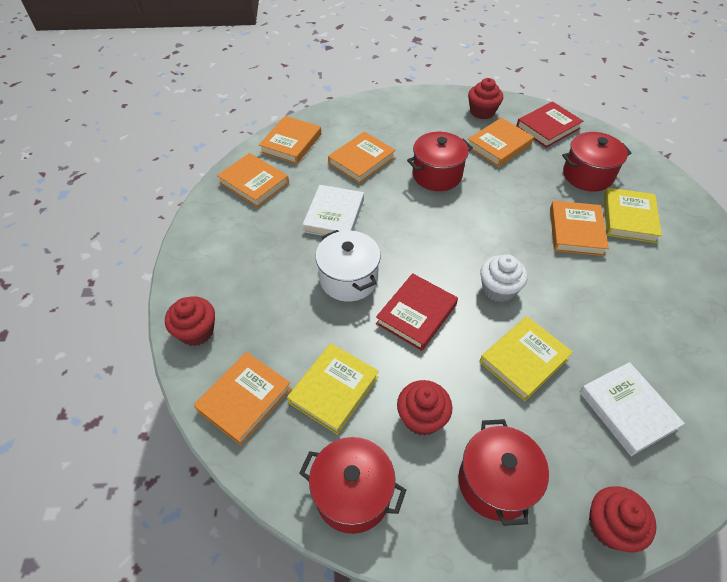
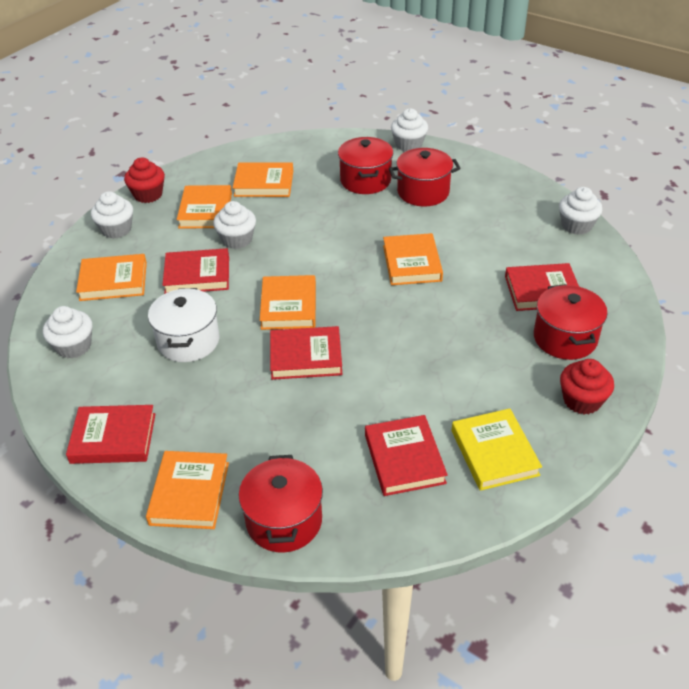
red book: 2 -> 5
red cupcake: 4 -> 2
white book: 2 -> 0
white cupcake: 1 -> 5
yellow book: 3 -> 1

